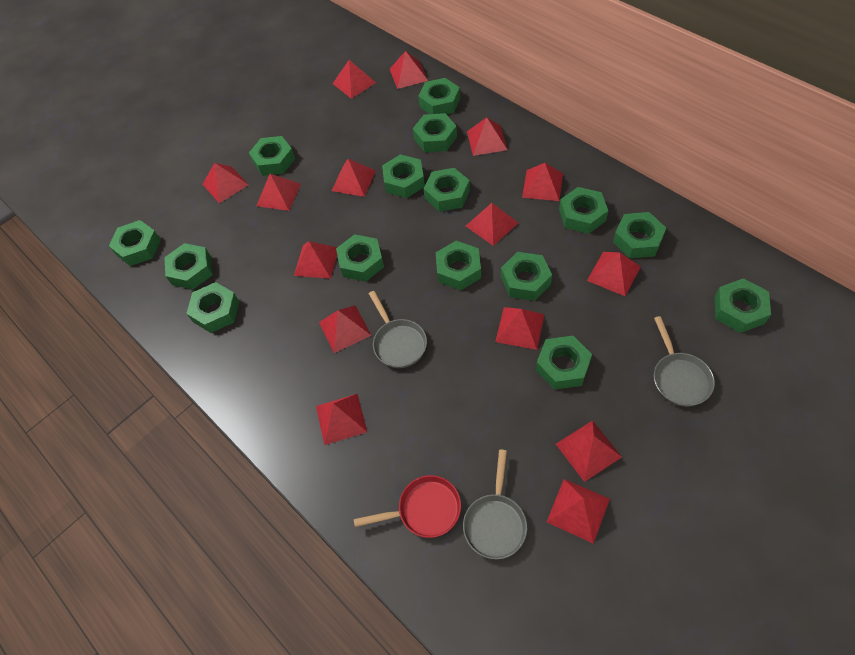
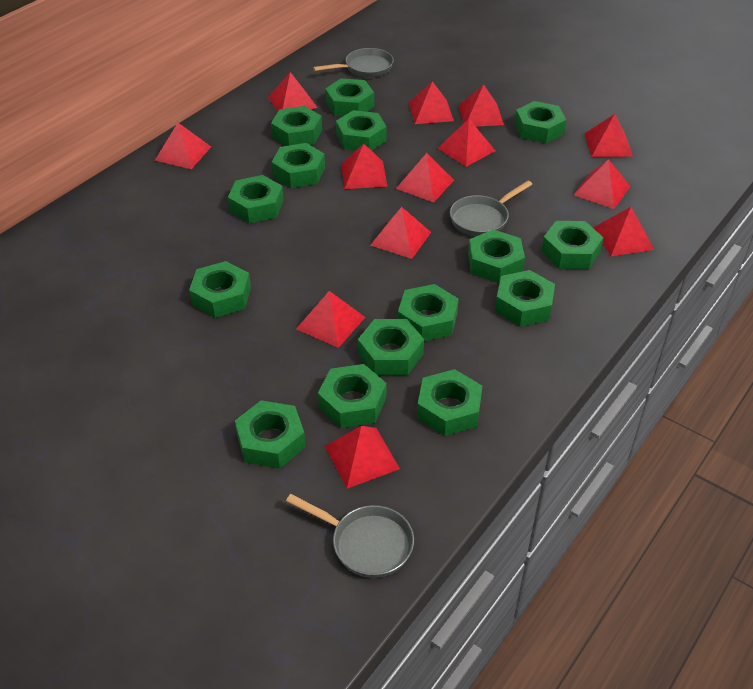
red pan: 1 -> 0
red pyramid: 15 -> 13

